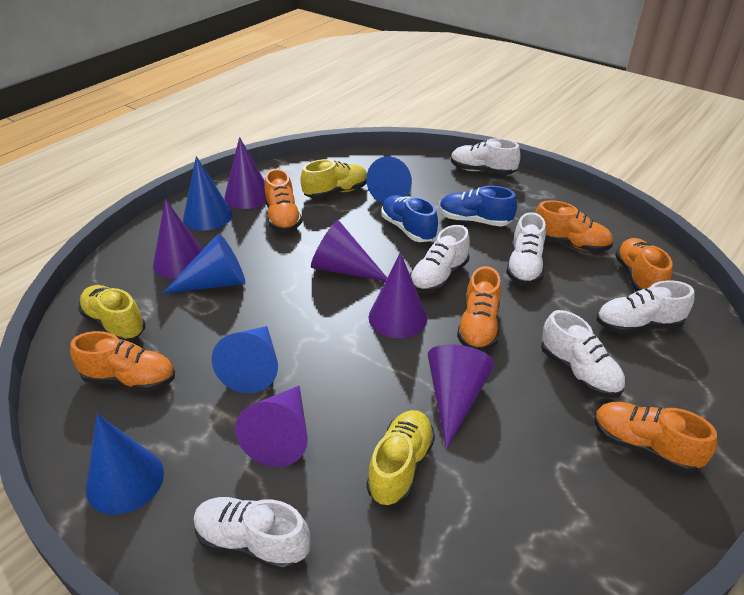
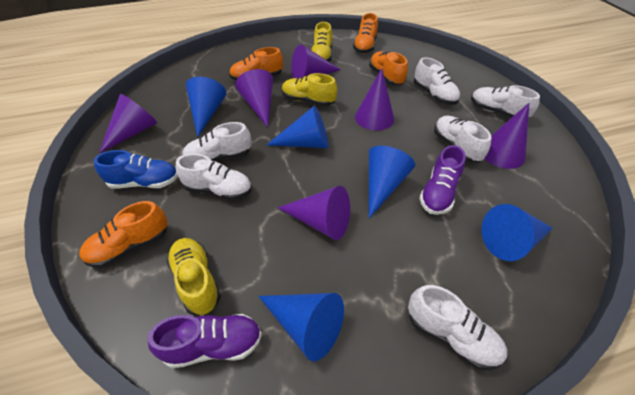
blue shoe: 2 -> 1
orange shoe: 6 -> 4
purple shoe: 0 -> 2

